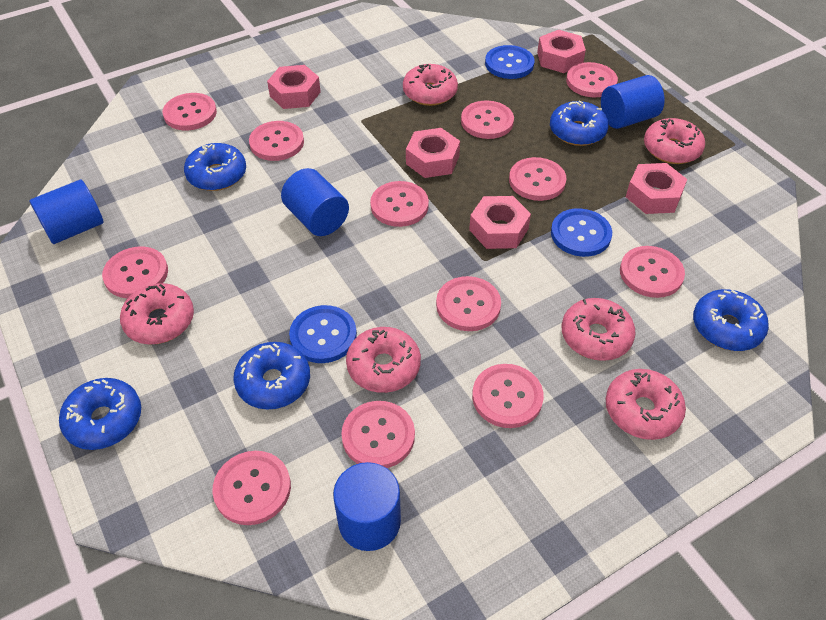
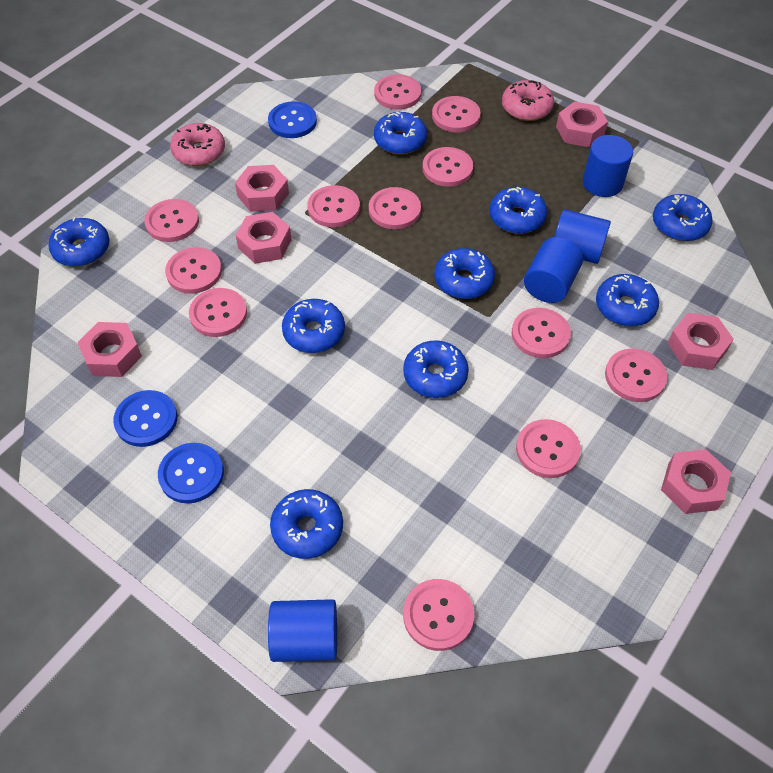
blue donut: 5 -> 9
pink donut: 6 -> 2
pink nut: 5 -> 6

